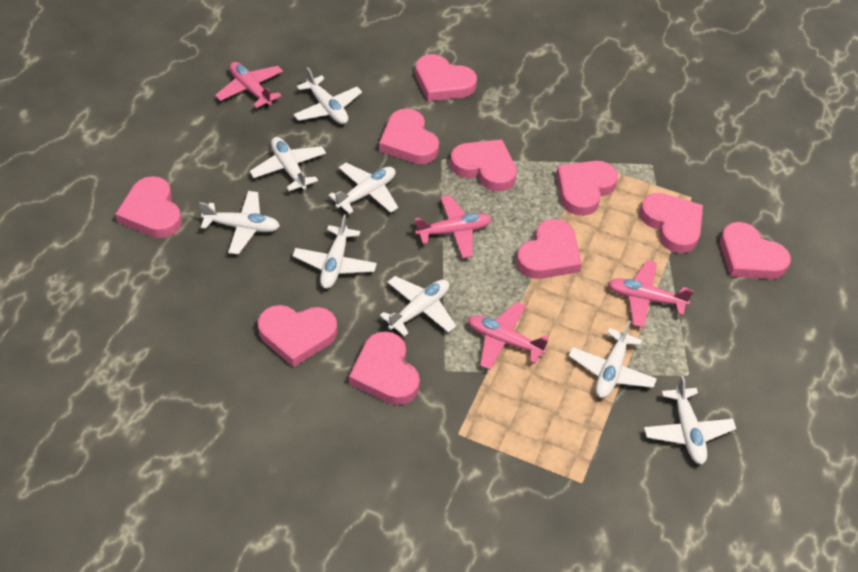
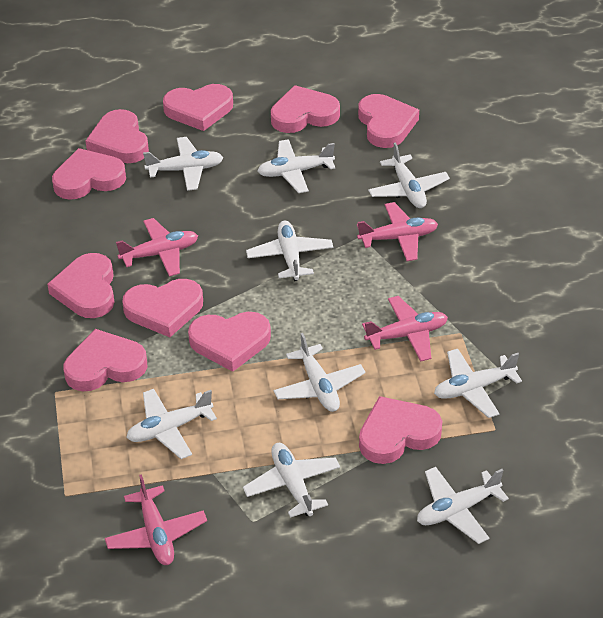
white plane: 8 -> 9

